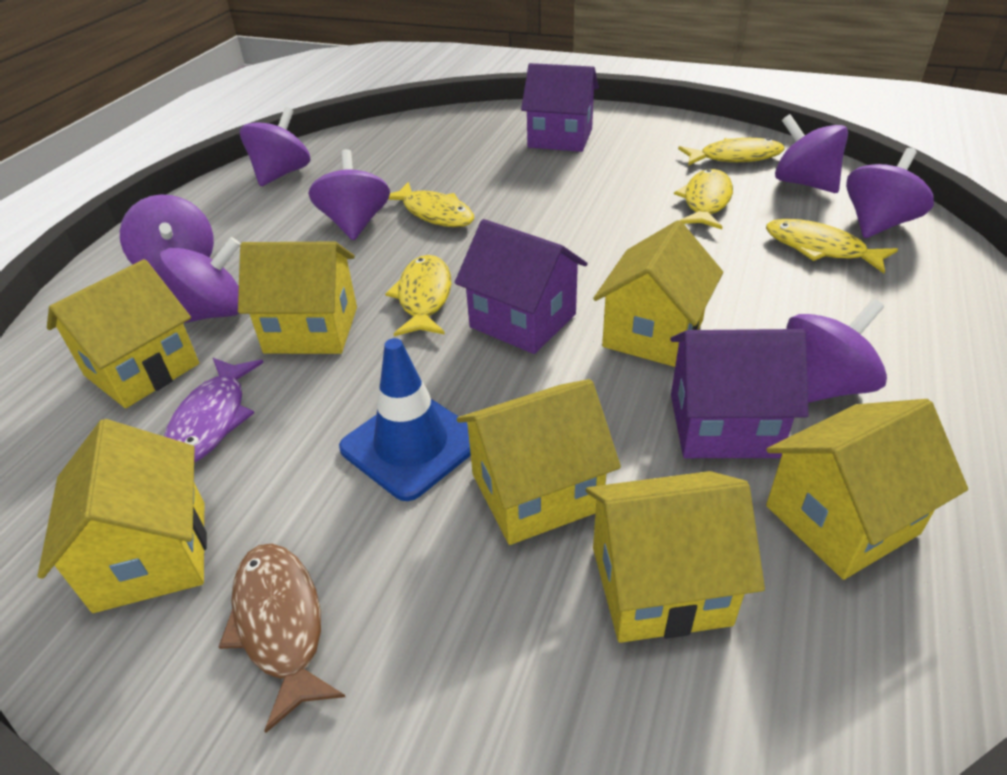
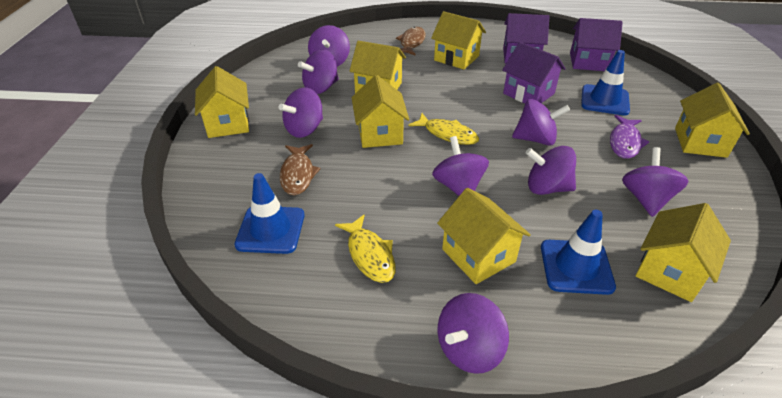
blue traffic cone: 1 -> 3
brown fish: 1 -> 2
purple spinning top: 7 -> 8
yellow fish: 5 -> 2

